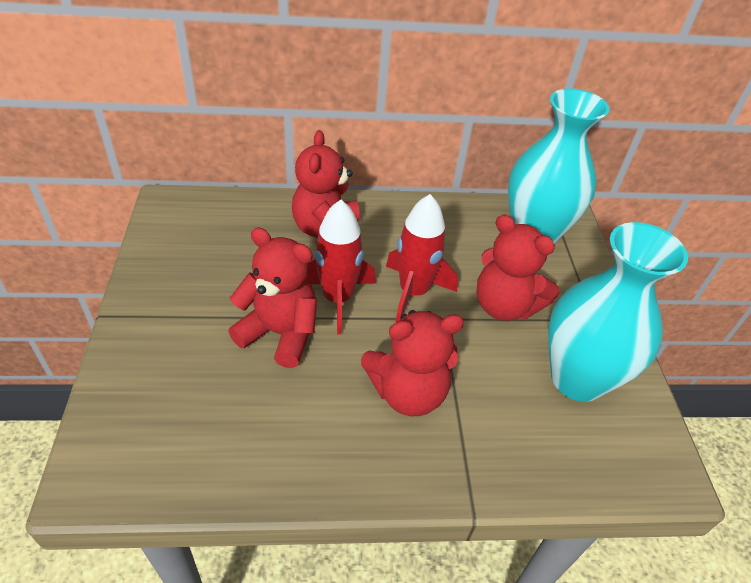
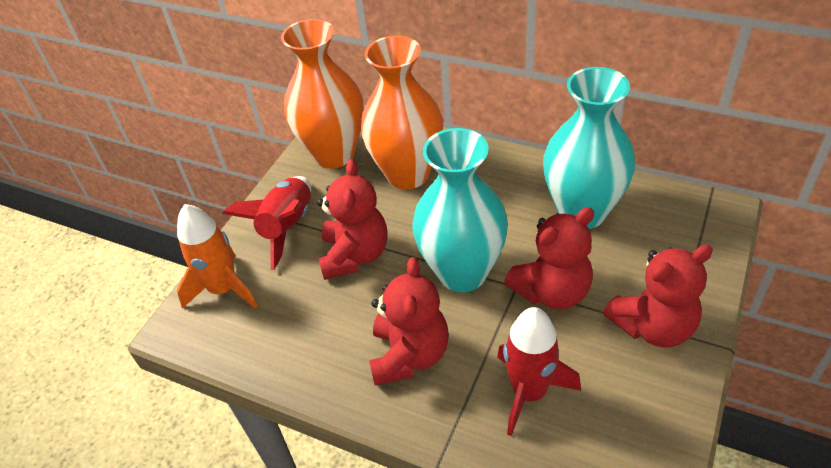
orange rocket: 0 -> 1
orange vase: 0 -> 2

